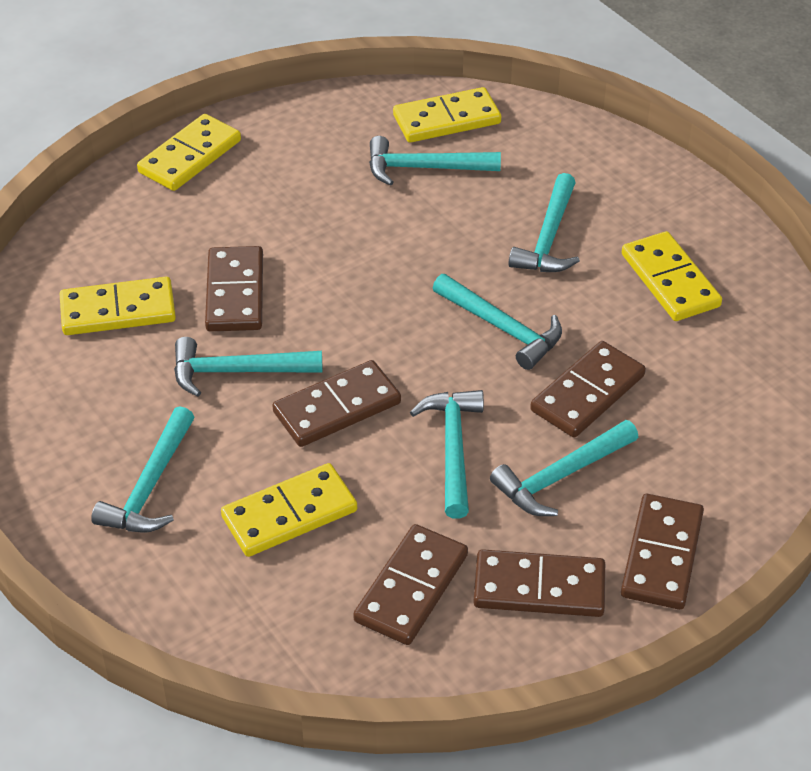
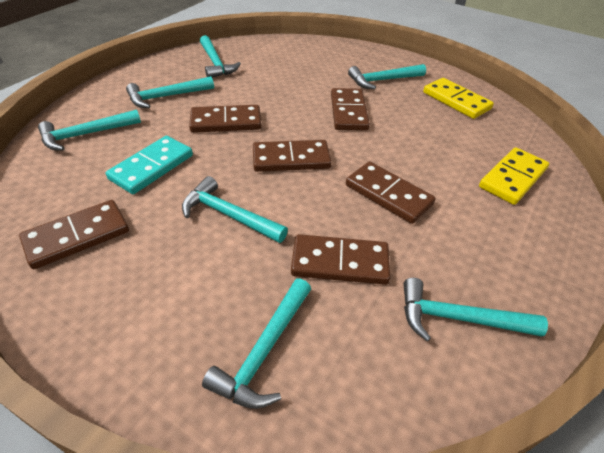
turquoise domino: 0 -> 1
yellow domino: 5 -> 2

